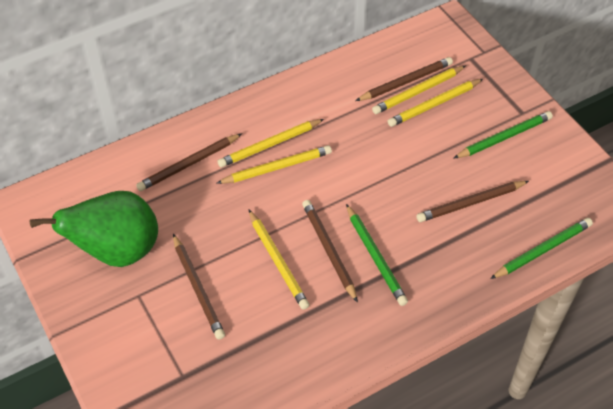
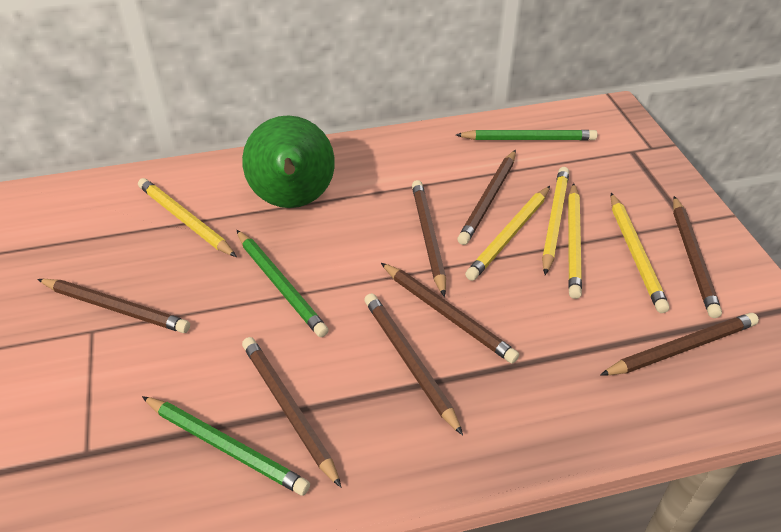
brown pencil: 5 -> 8

